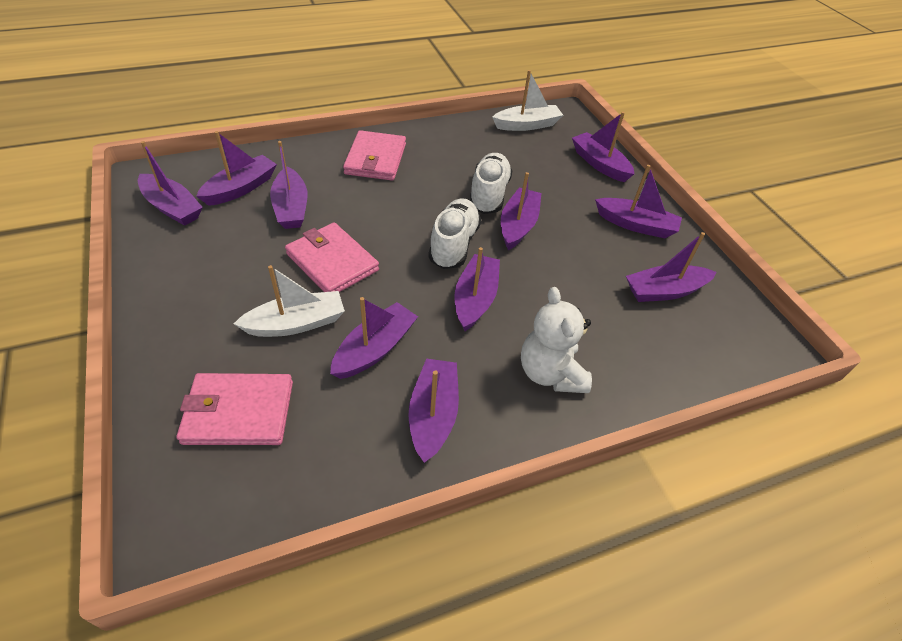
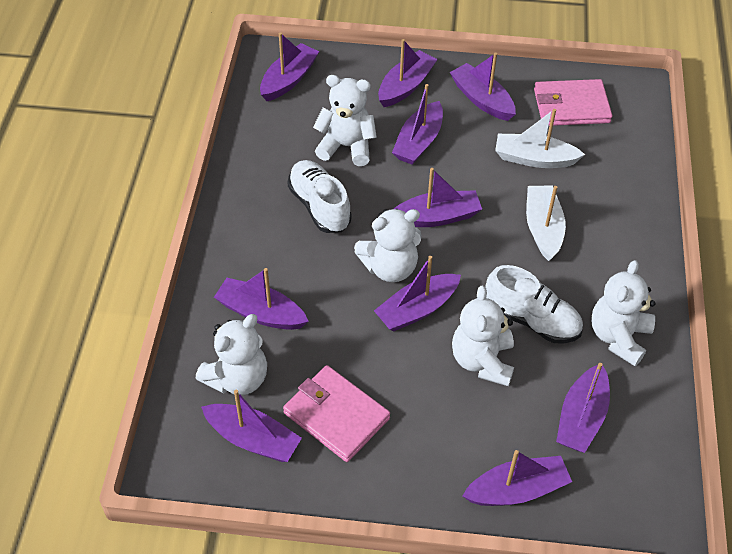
pink wallet: 3 -> 2
white teddy bear: 1 -> 5

